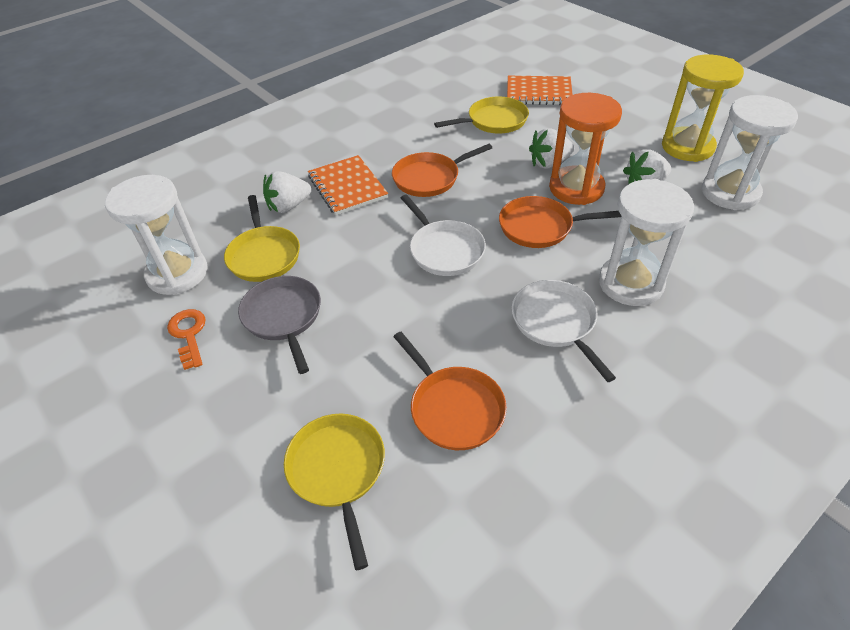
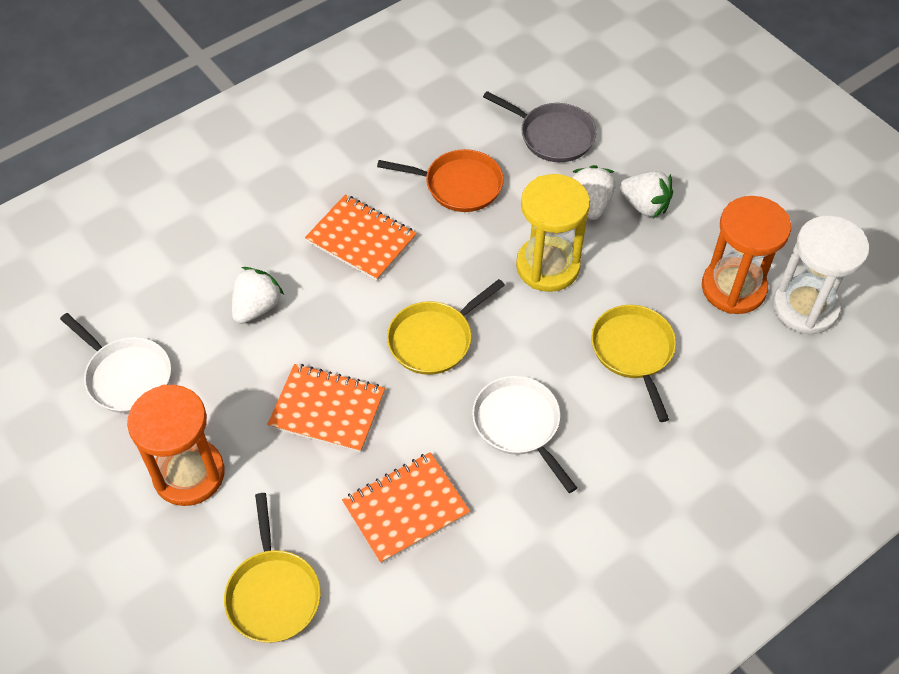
orange hourglass: 1 -> 2
orange key: 1 -> 0
orange notebook: 2 -> 3
orange pan: 3 -> 1
white hourglass: 3 -> 1

